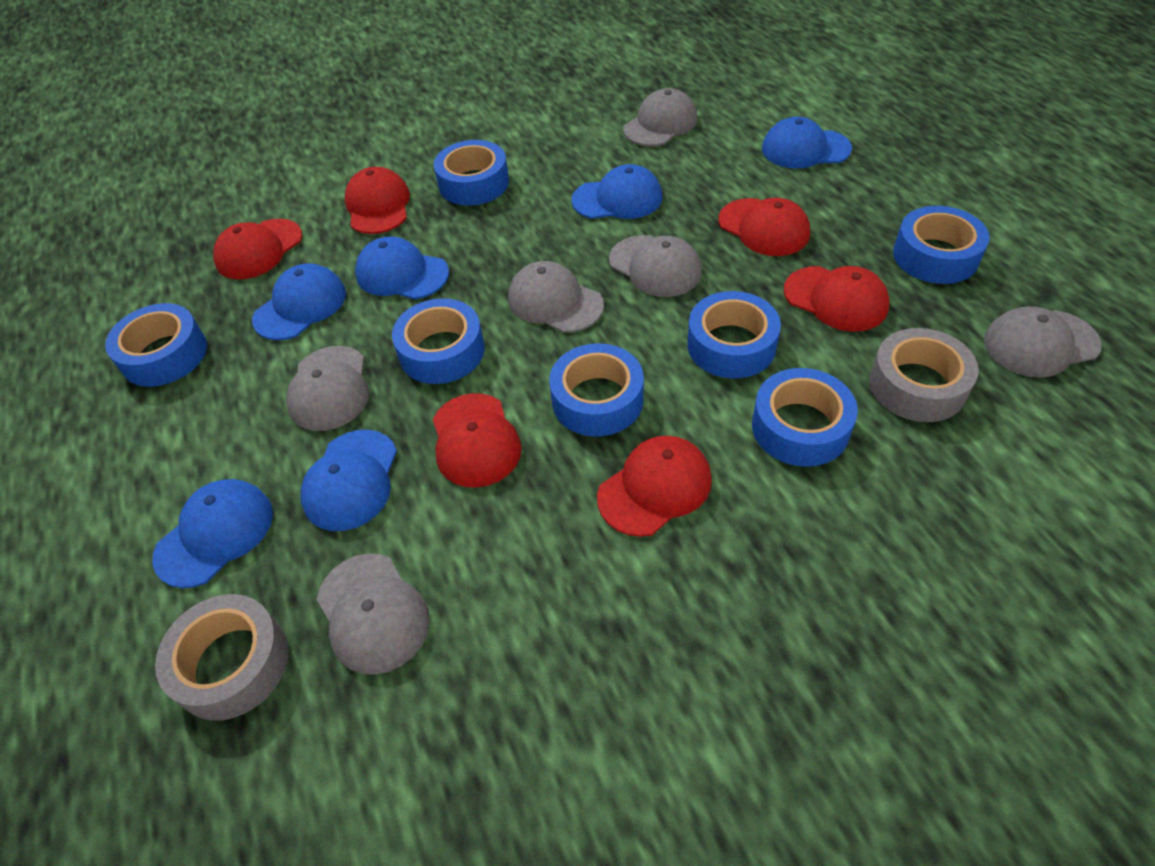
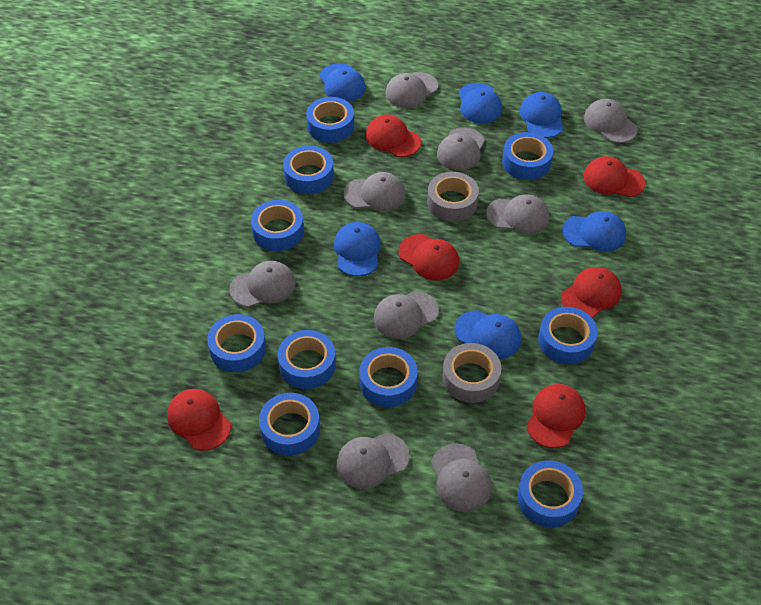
blue tape: 7 -> 10
grey cap: 6 -> 9

